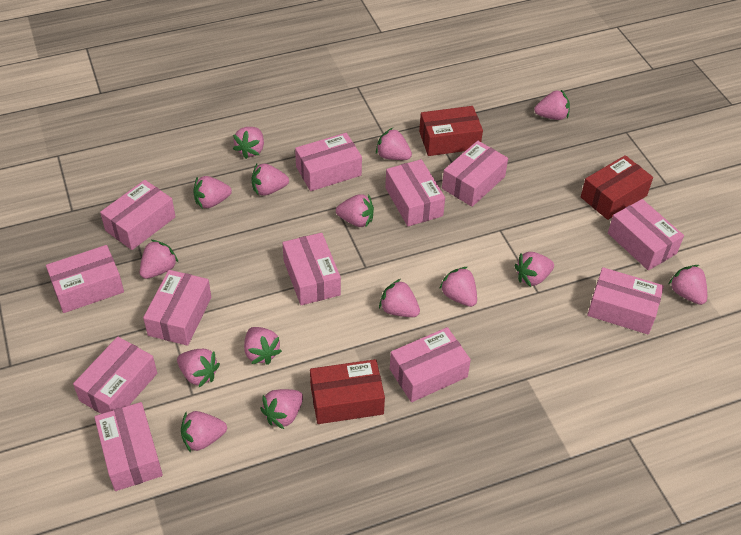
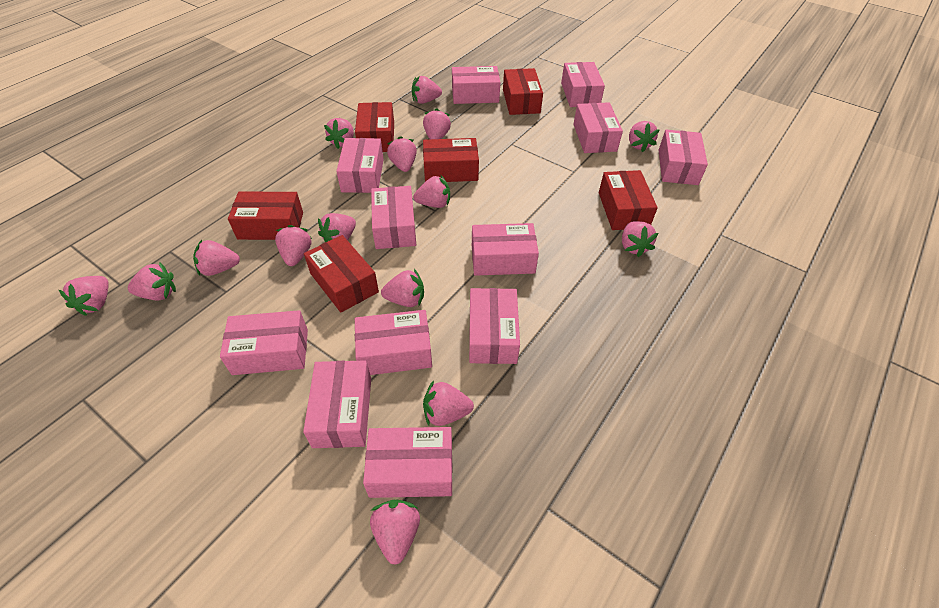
red box: 3 -> 6

